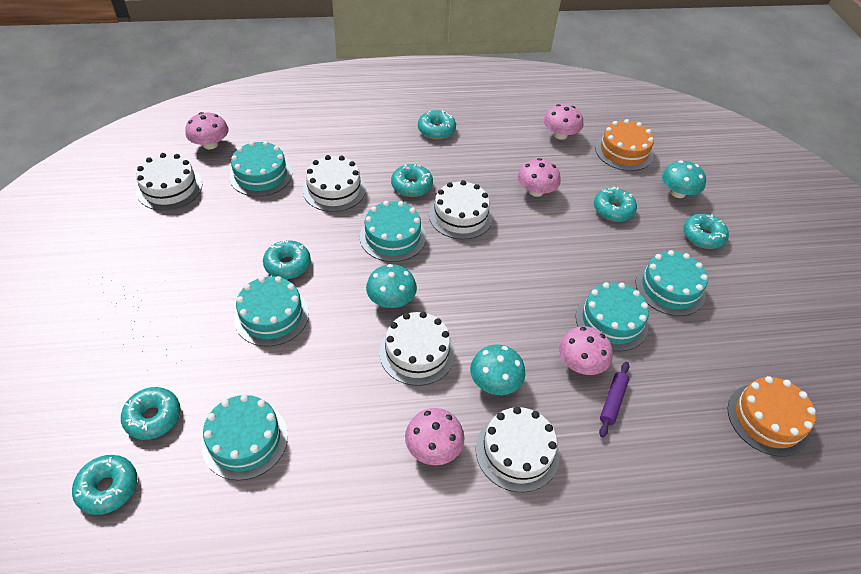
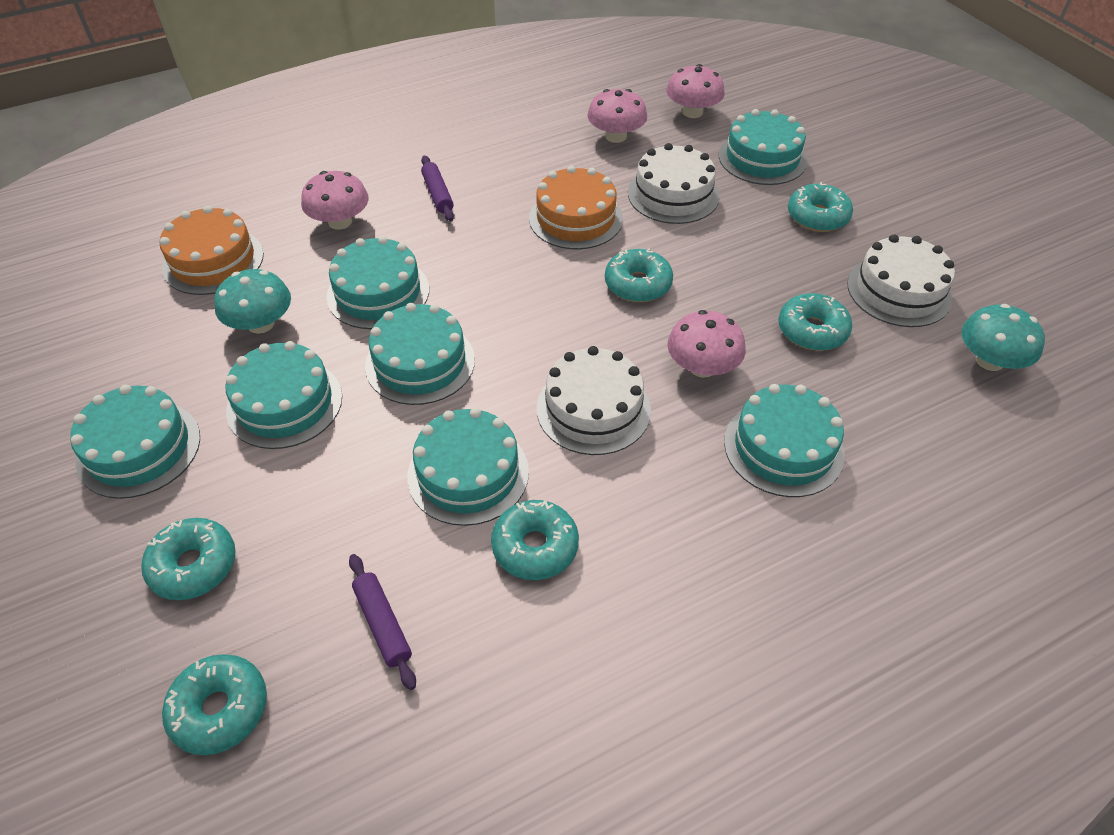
pink mushroom: 5 -> 4
purple rolling pin: 1 -> 2
turquoise cake: 6 -> 7
turquoise donut: 7 -> 6
turquoise mushroom: 3 -> 2
white cake: 5 -> 3

